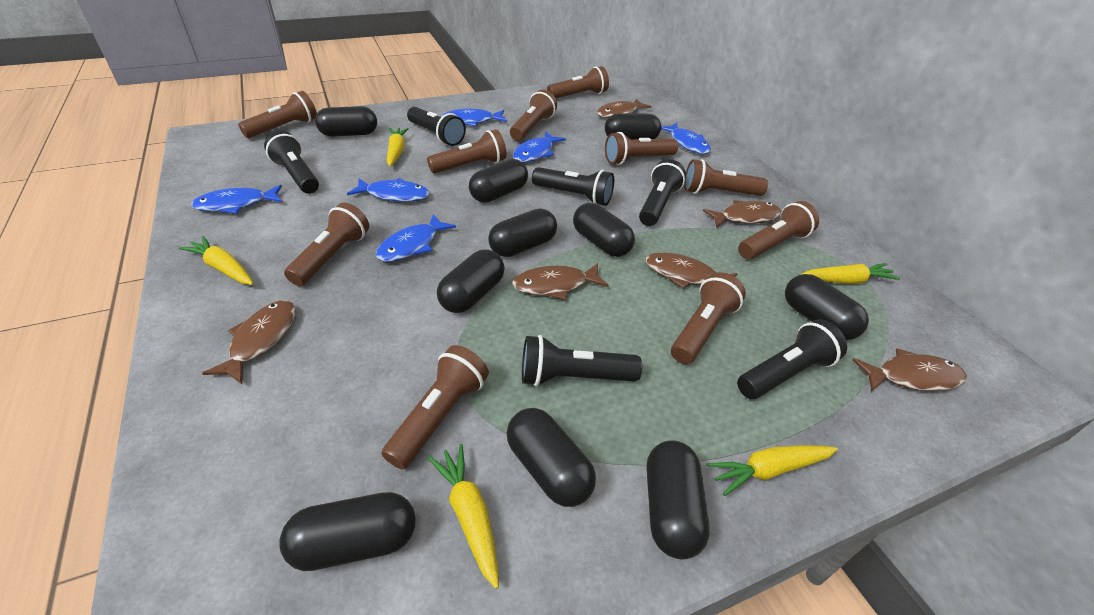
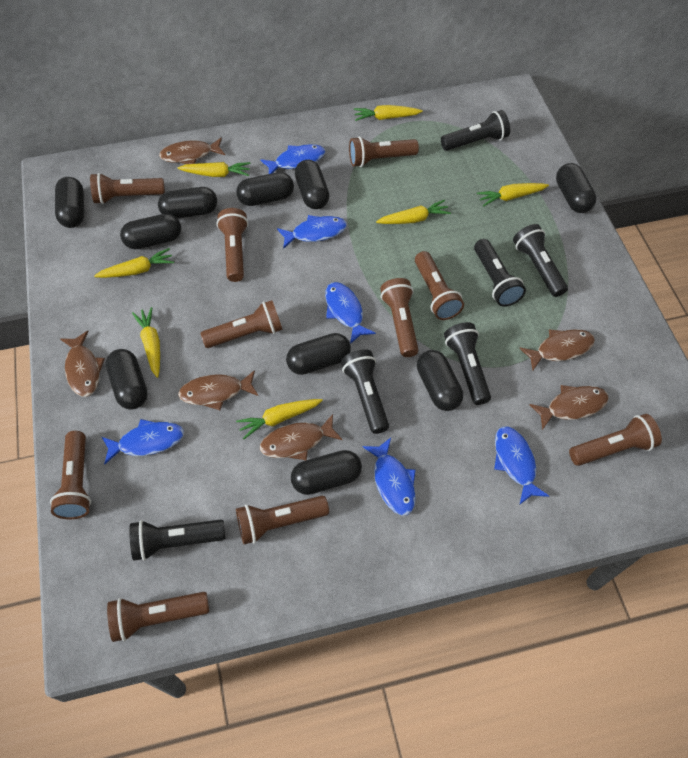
yellow carrot: 5 -> 7

